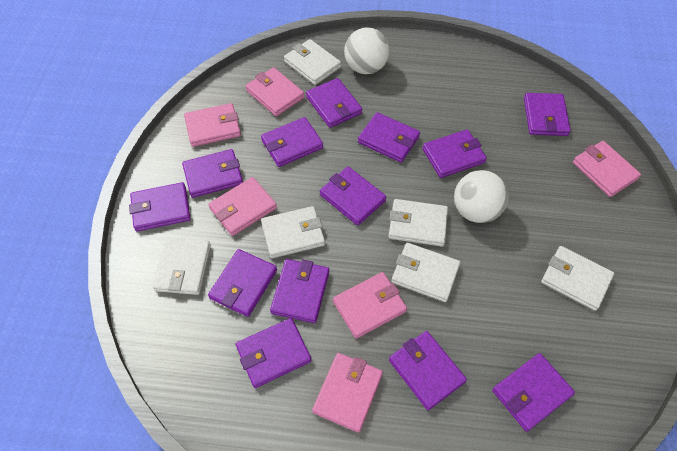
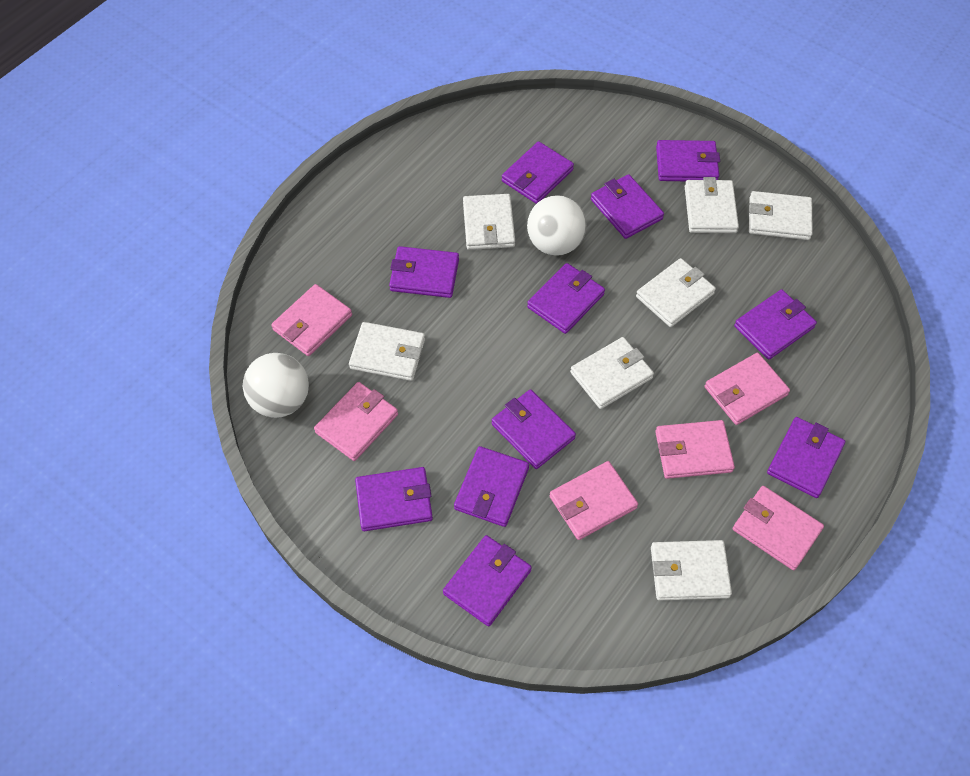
purple wallet: 13 -> 11
white wallet: 6 -> 7

